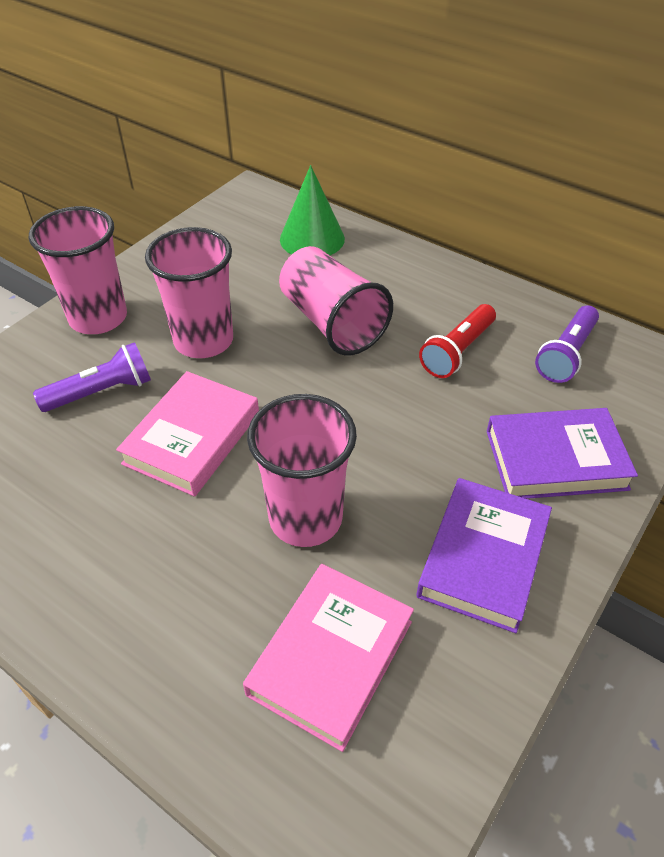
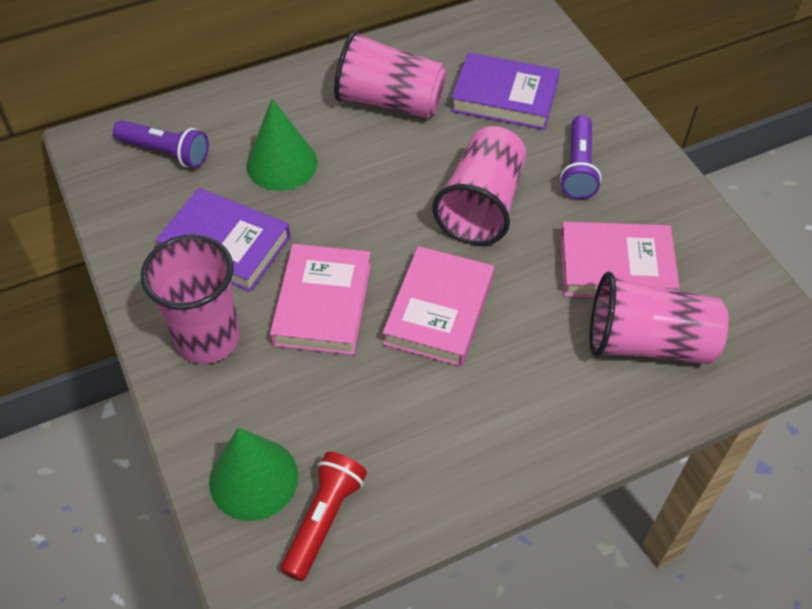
green cone: 1 -> 2
pink book: 2 -> 3

